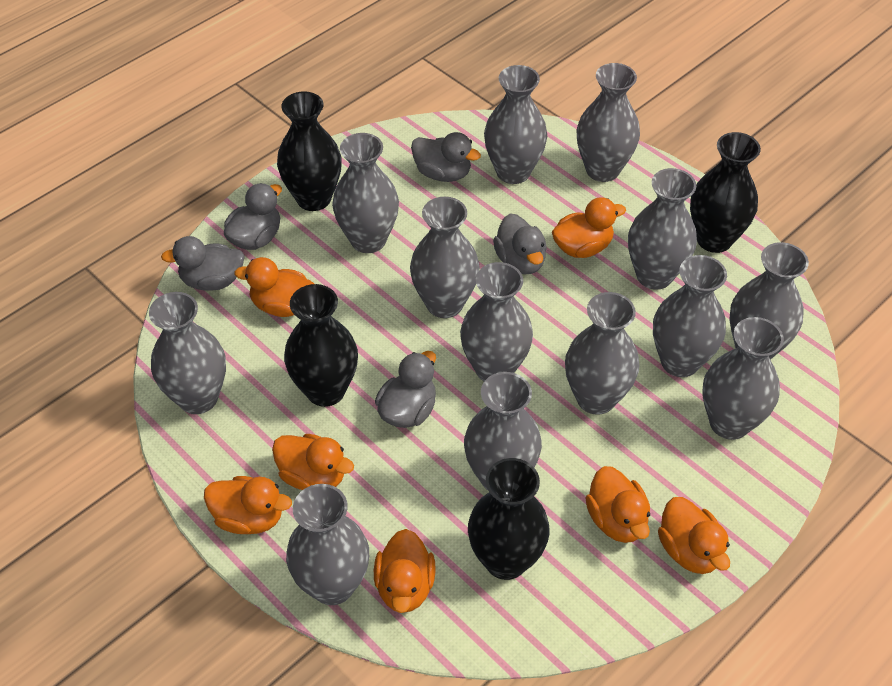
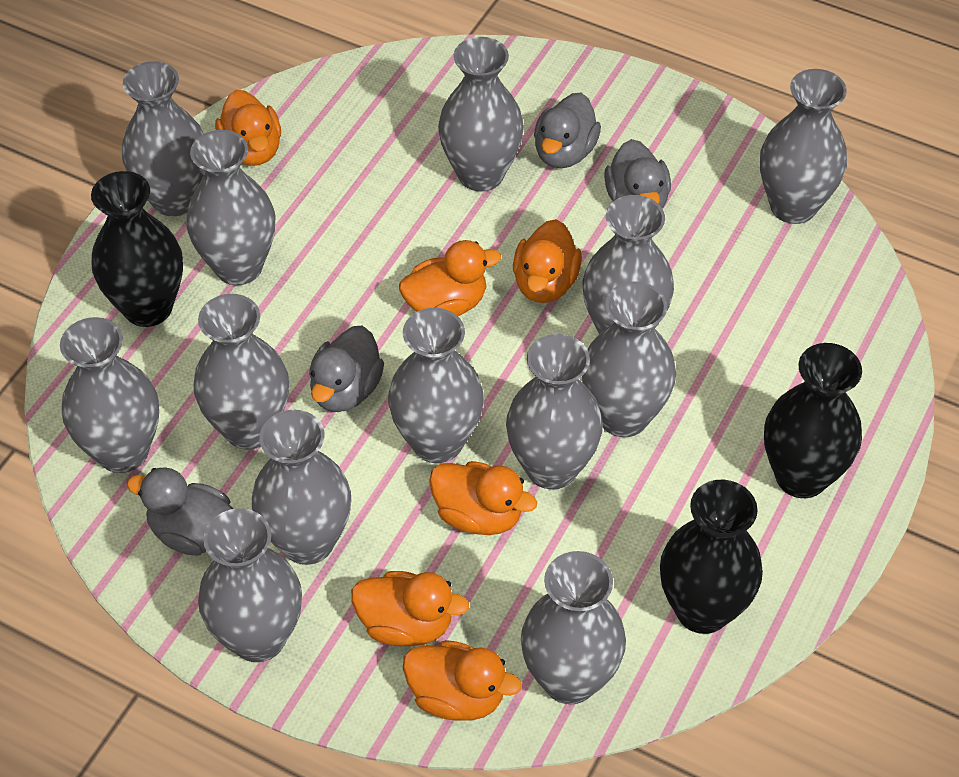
black vase: 4 -> 3
grey duck: 5 -> 4
orange duck: 7 -> 6

